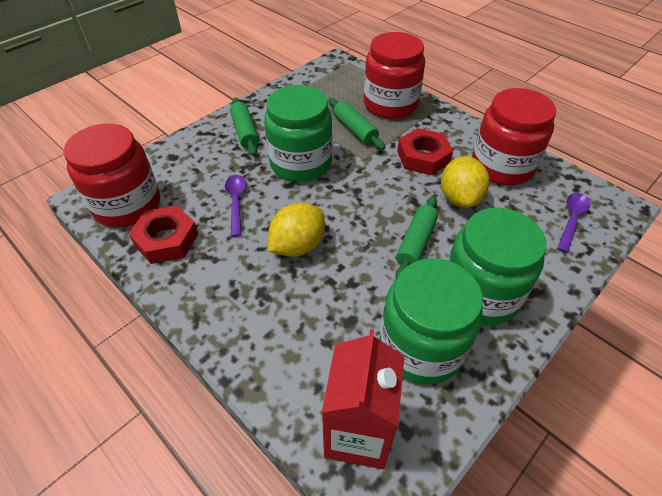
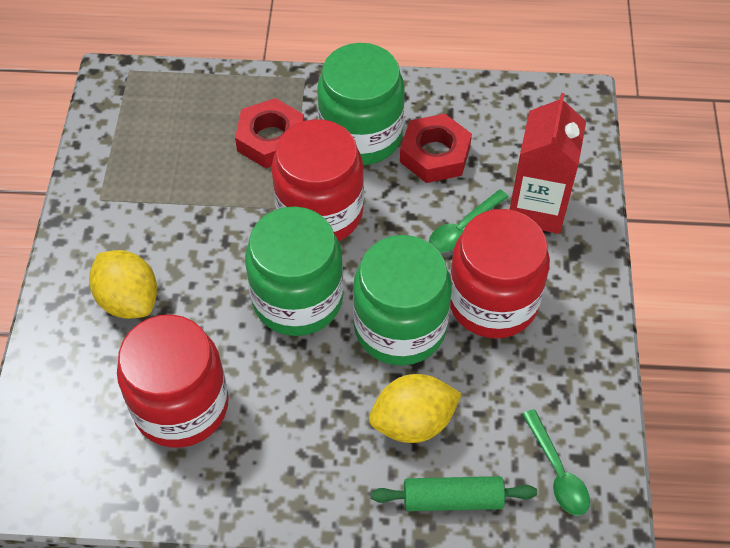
green rolling pin: 3 -> 1
green spoon: 0 -> 2
purple spoon: 2 -> 0

